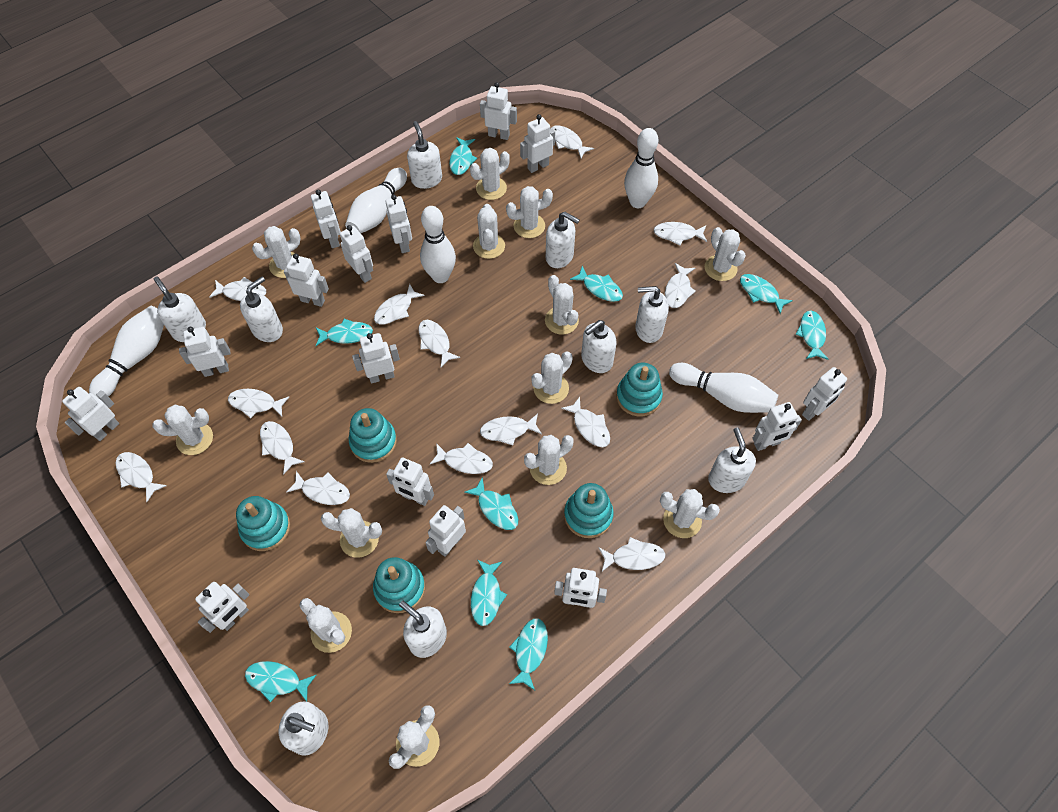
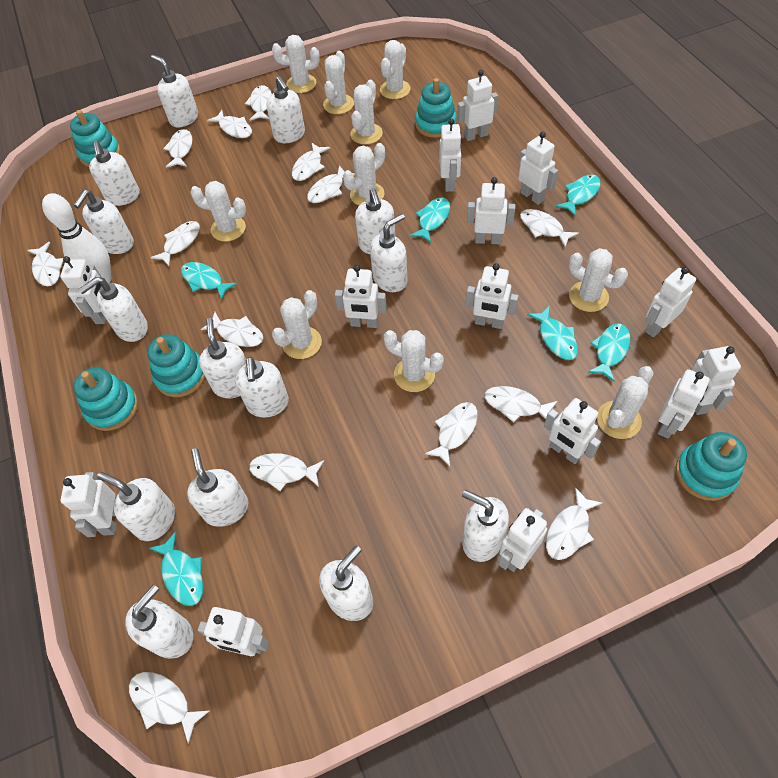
turquoise fish: 9 -> 6
white bowling pin: 5 -> 1
white cactus: 13 -> 10
white robot: 15 -> 14
white soap dispenser: 9 -> 14

